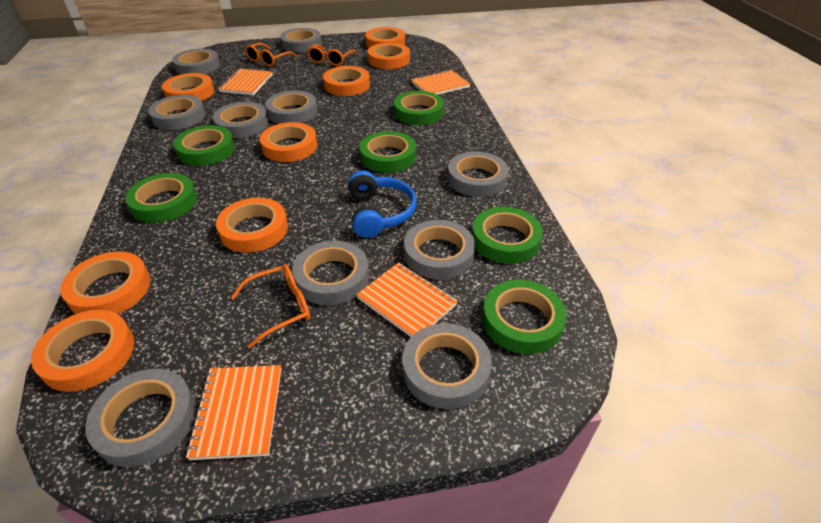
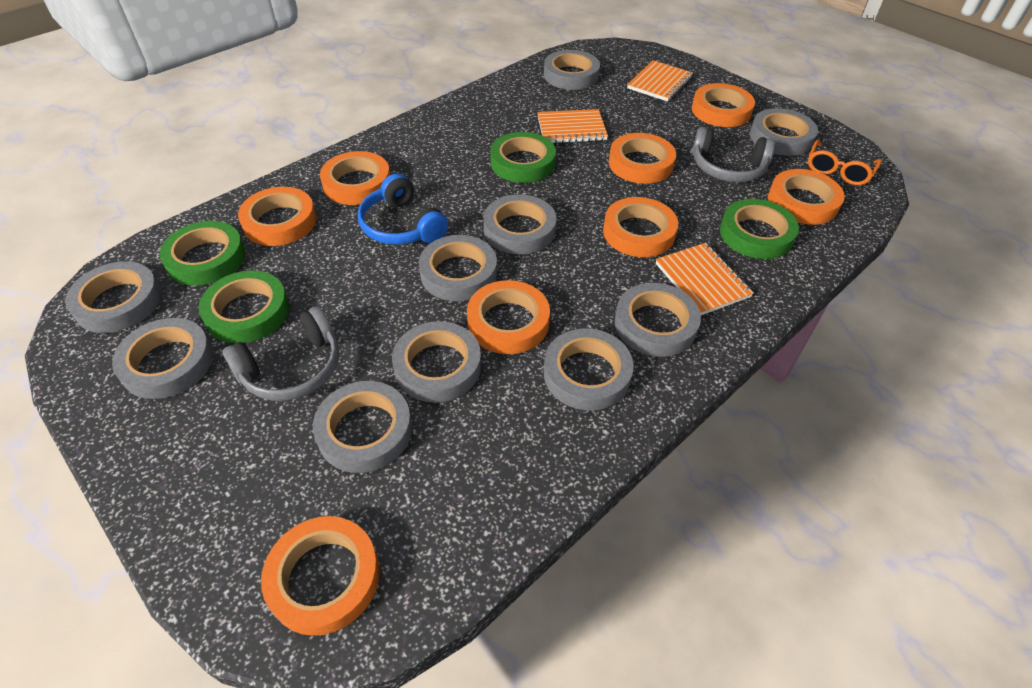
green tape: 6 -> 4
grey headphones: 0 -> 2
orange glasses: 3 -> 1
orange notebook: 4 -> 3

